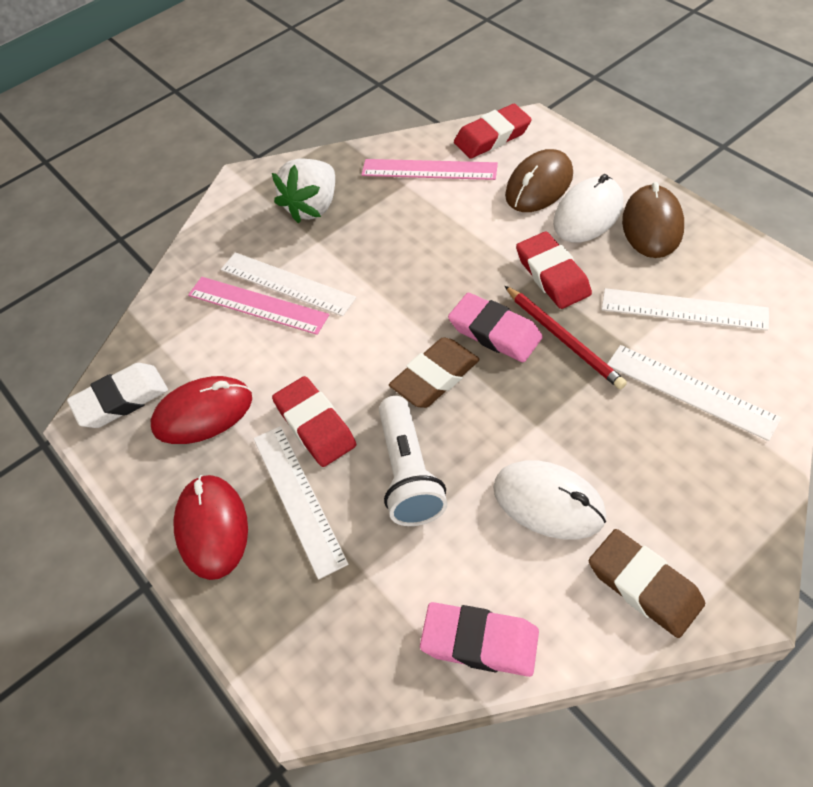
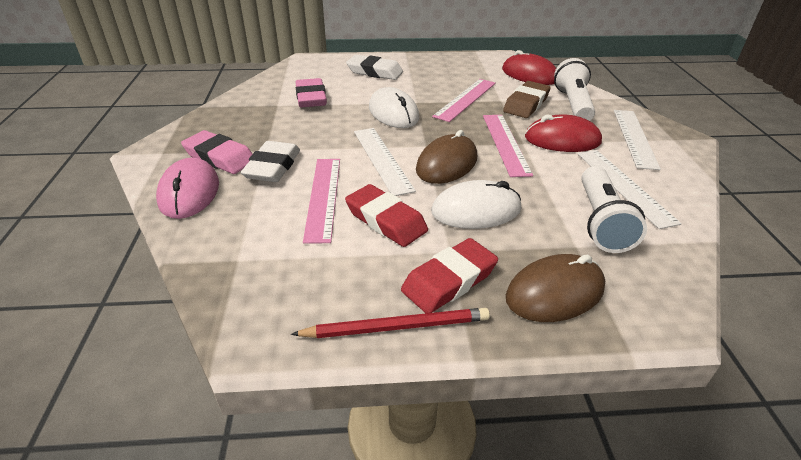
brown eraser: 2 -> 1
pink mouse: 0 -> 1
pink ruler: 2 -> 3
red eraser: 3 -> 2
white eraser: 1 -> 2
white flashlight: 1 -> 2
white ruler: 4 -> 3
white strawberry: 1 -> 0

